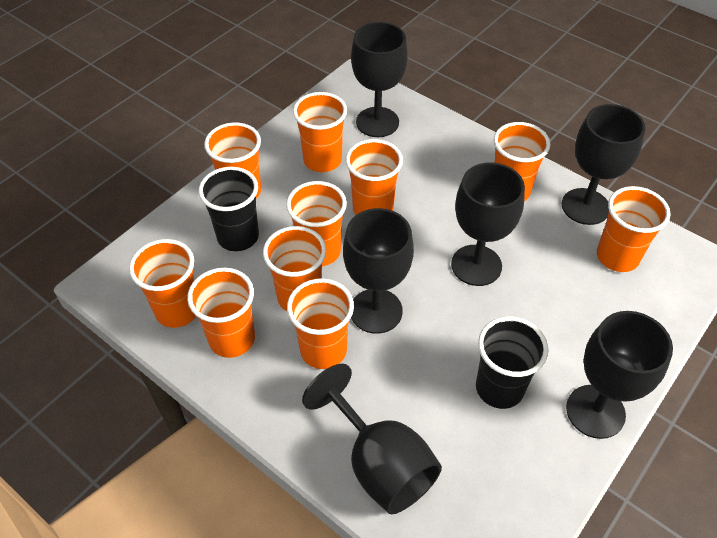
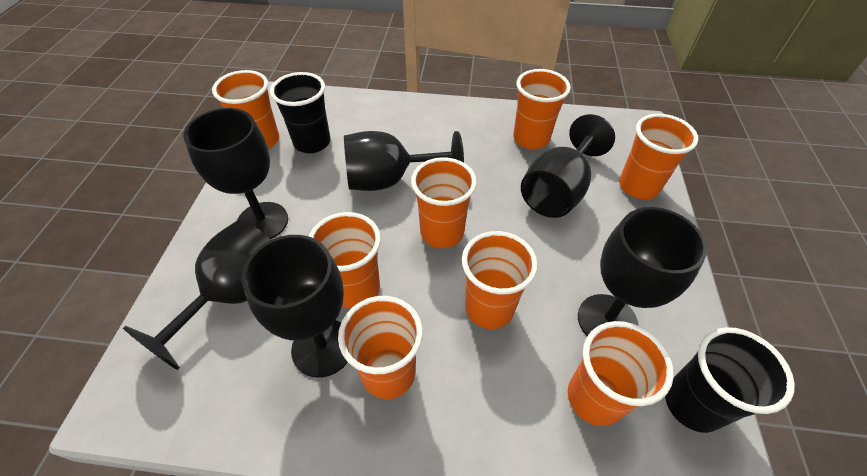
orange cup: 10 -> 8

